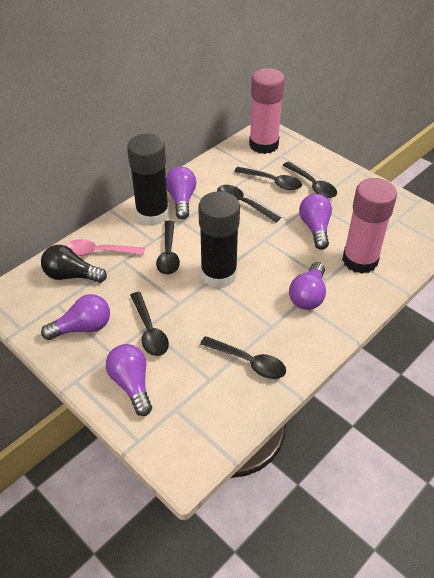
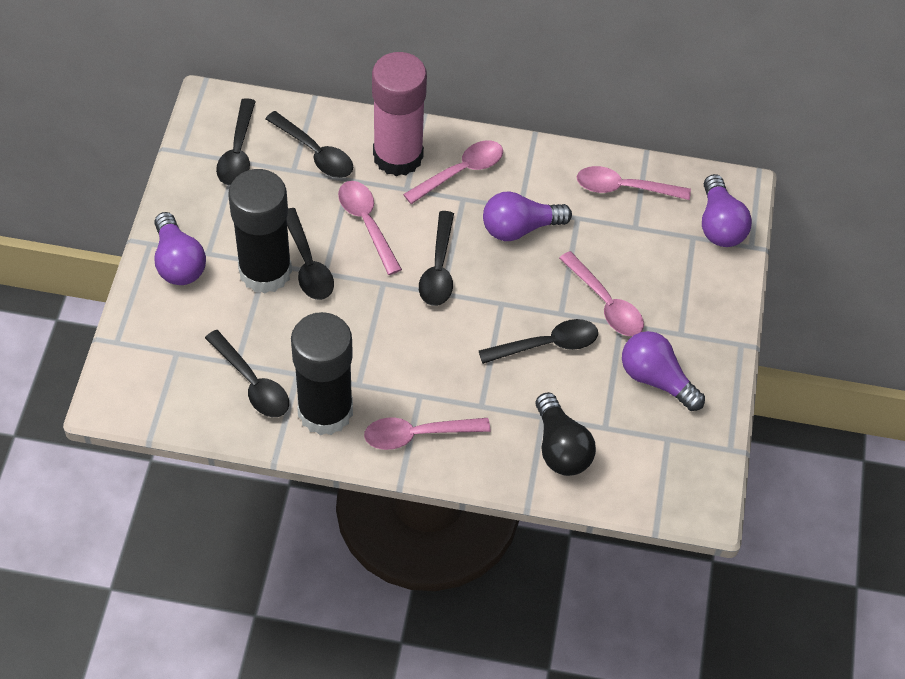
pink glue stick: 2 -> 1
pink spoon: 1 -> 5
purple light bulb: 5 -> 4

